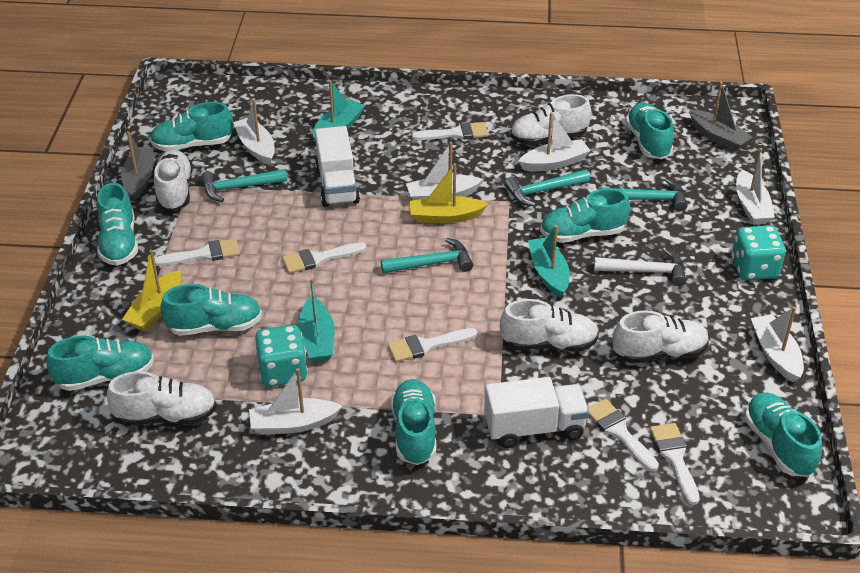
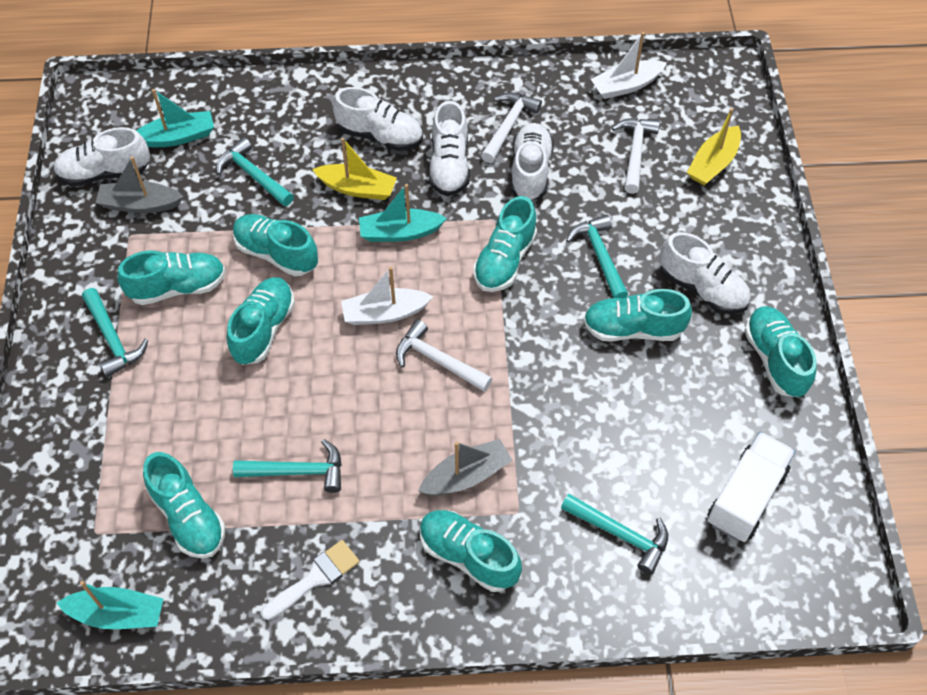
turquoise dice: 2 -> 0
turquoise hammer: 4 -> 5
white boat: 6 -> 2
white brush: 6 -> 1
white hammer: 1 -> 3
white truck: 2 -> 1

